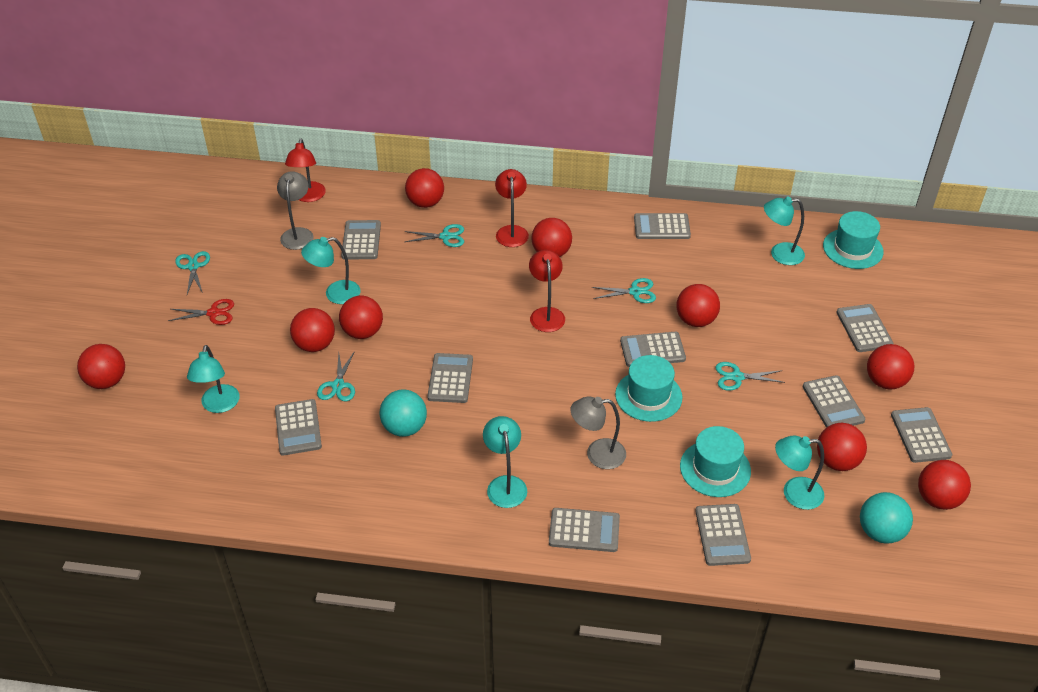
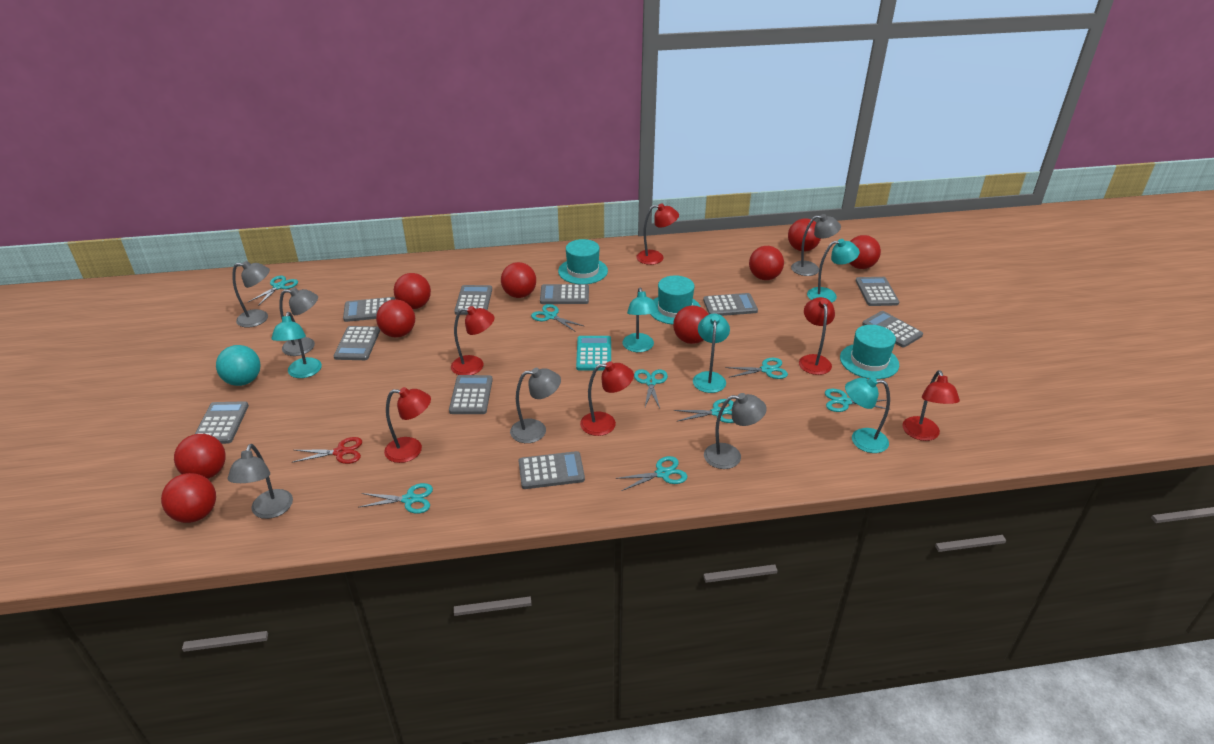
grey lamp: 2 -> 6
red lamp: 3 -> 6
turquoise ball: 2 -> 1
turquoise calculator: 0 -> 1
turquoise scissors: 5 -> 8

